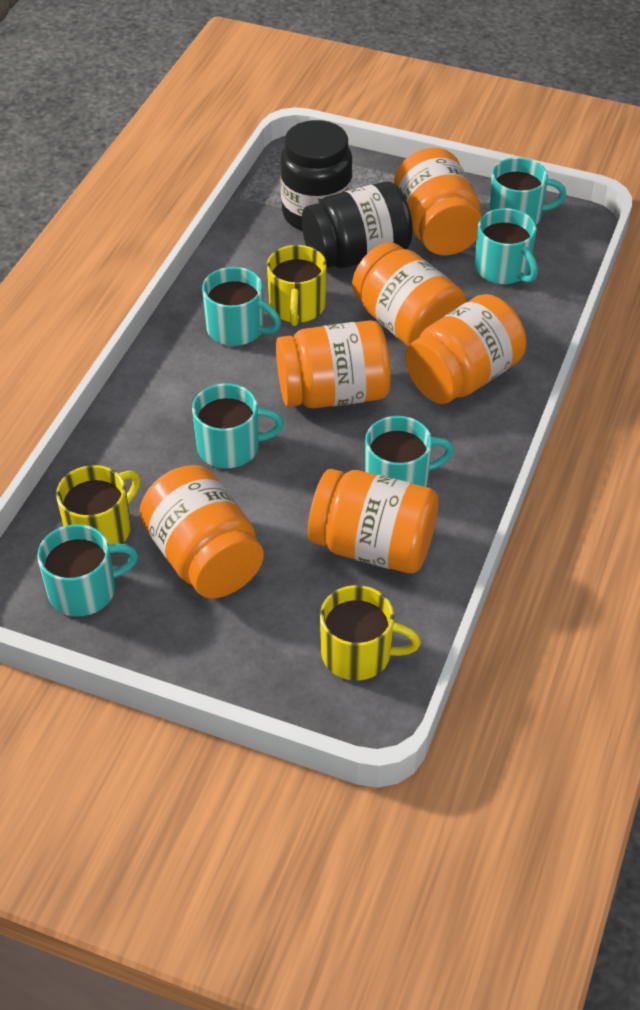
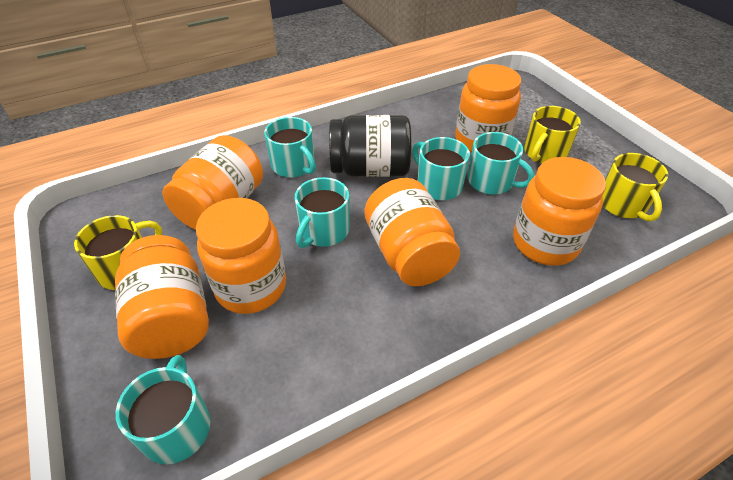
black jar: 2 -> 1
turquoise mug: 6 -> 5

